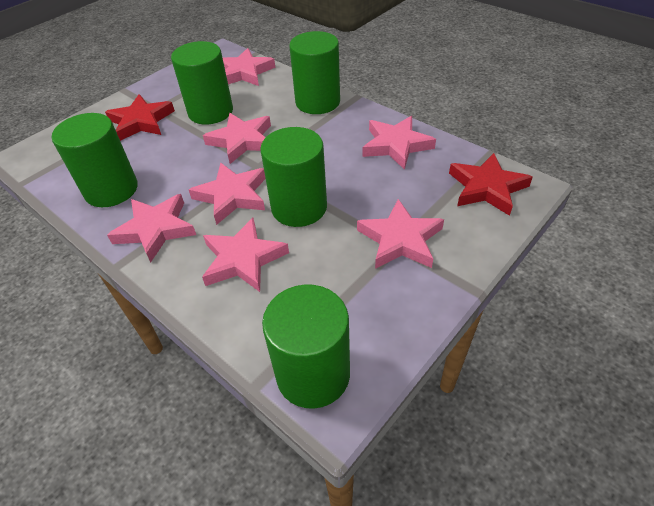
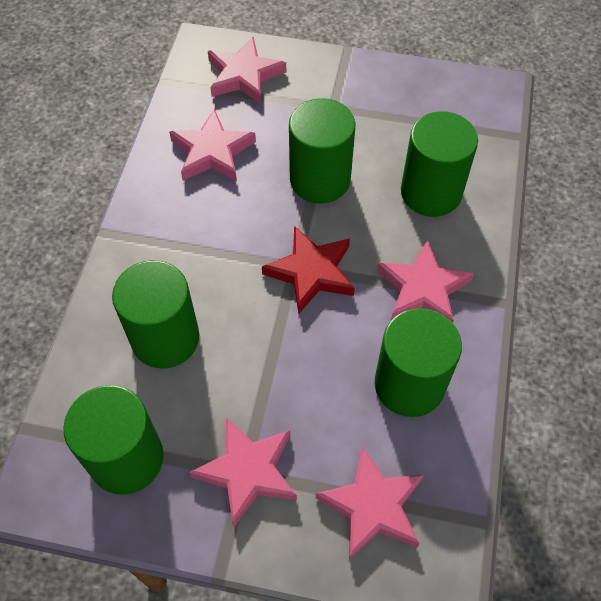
pink star: 7 -> 5
red star: 2 -> 1

